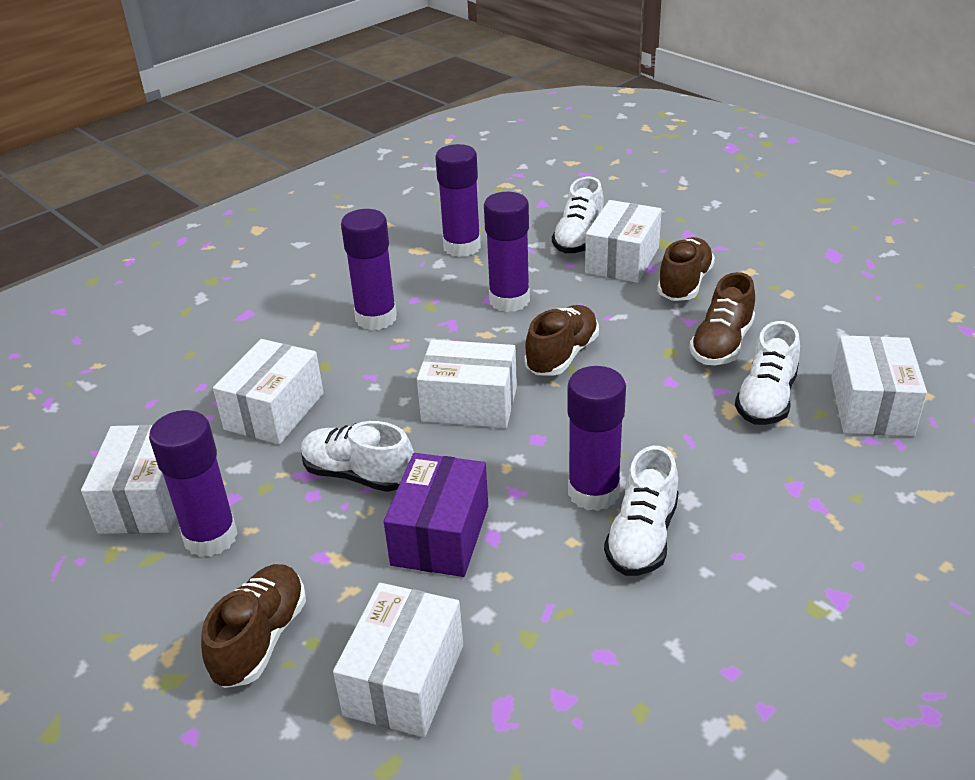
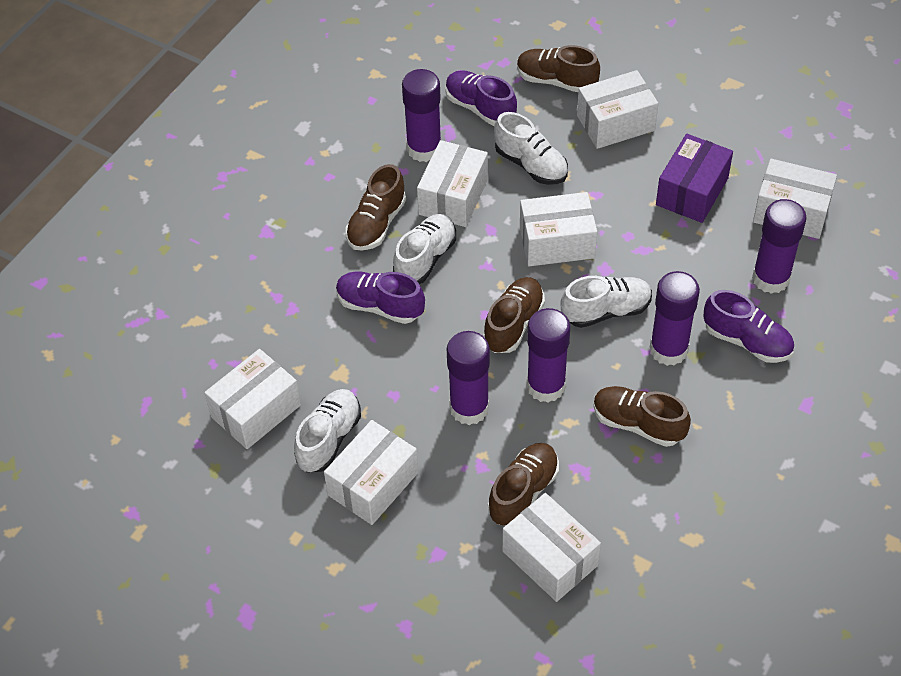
brown shoe: 4 -> 5
purple shoe: 0 -> 3
white box: 6 -> 7

